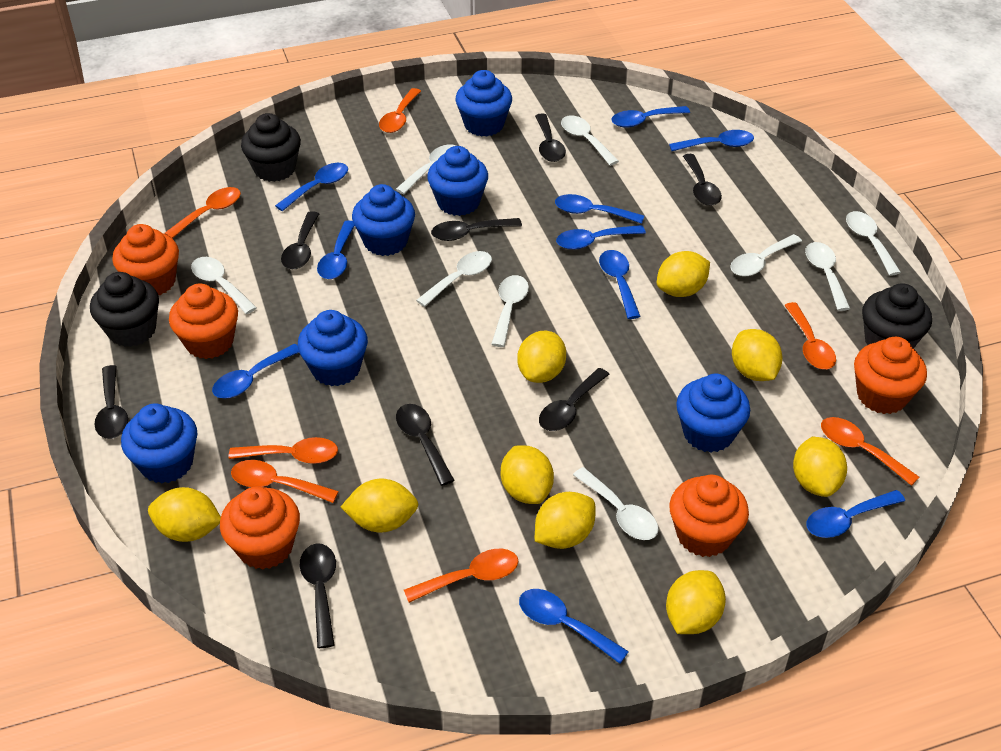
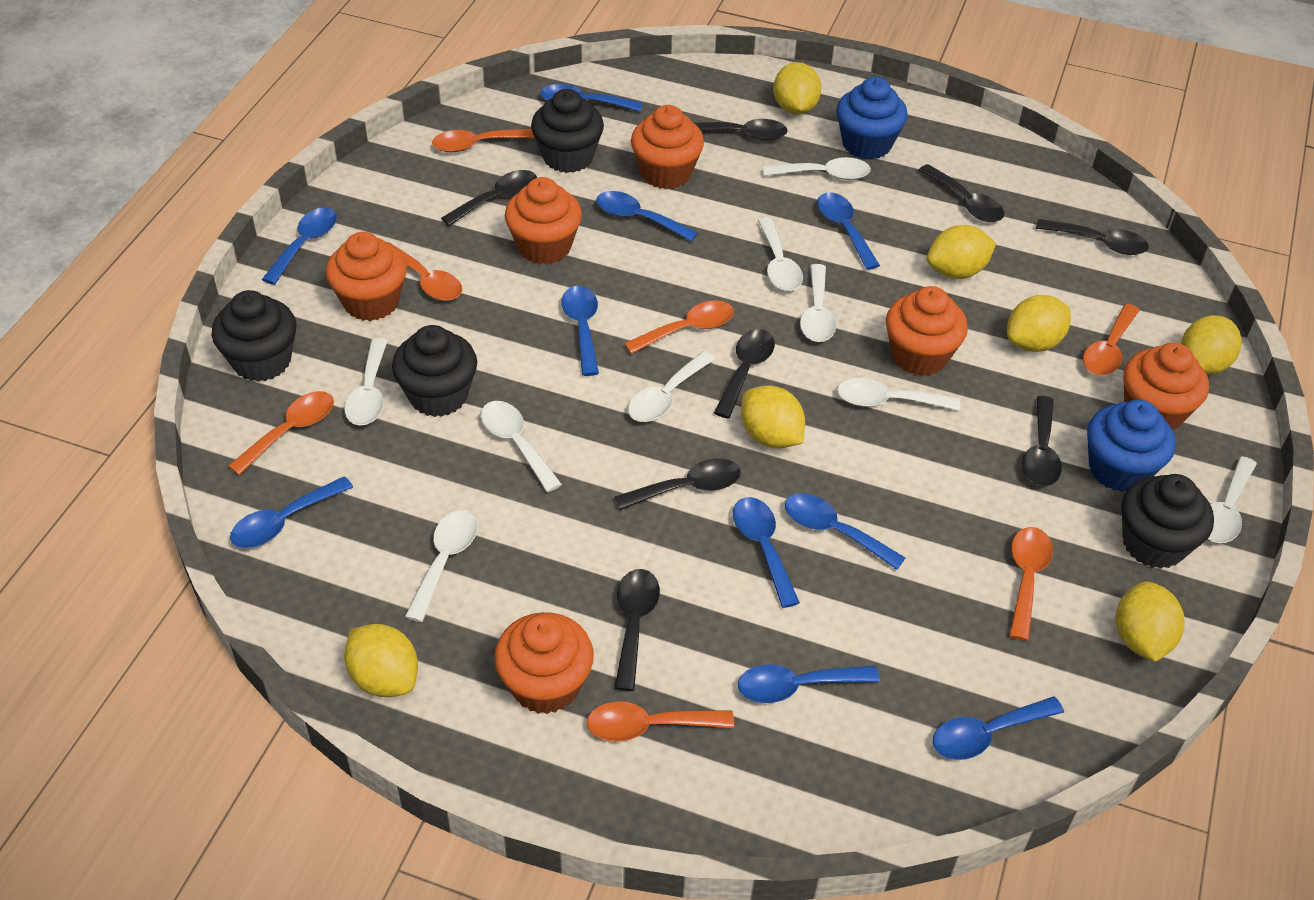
black cupcake: 3 -> 4
blue cupcake: 6 -> 2
orange cupcake: 5 -> 6
yellow lemon: 9 -> 7

